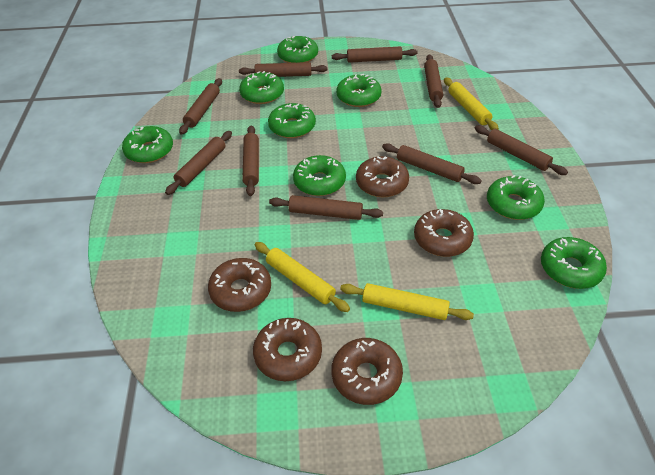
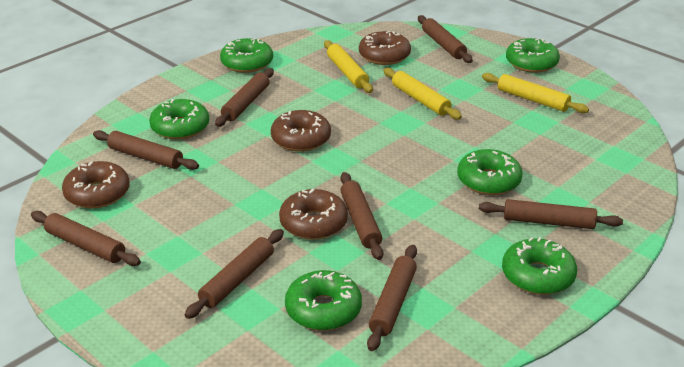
brown donut: 5 -> 4
brown rolling pin: 9 -> 8
green donut: 8 -> 6

